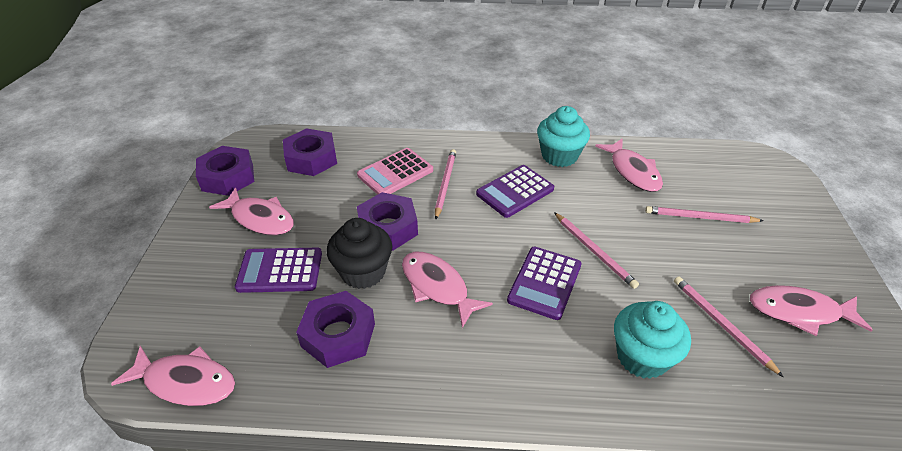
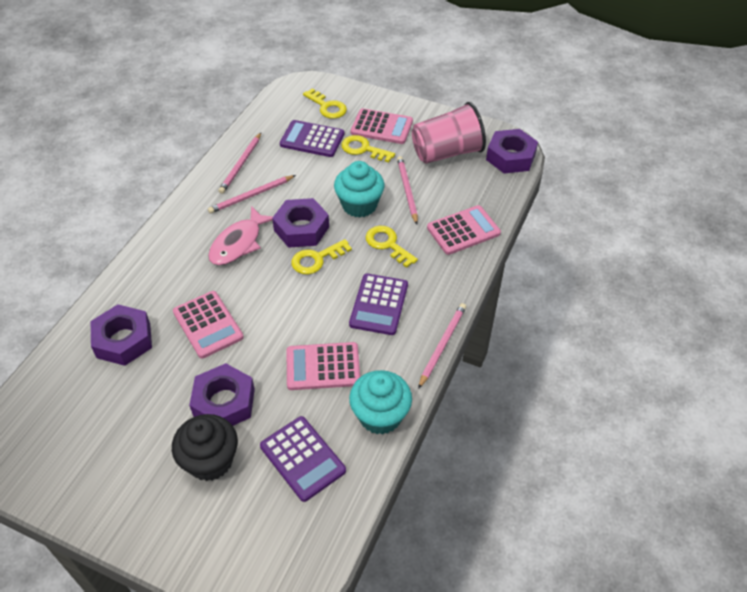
pink calculator: 1 -> 4
pink cup: 0 -> 1
pink fish: 5 -> 1
yellow key: 0 -> 4

